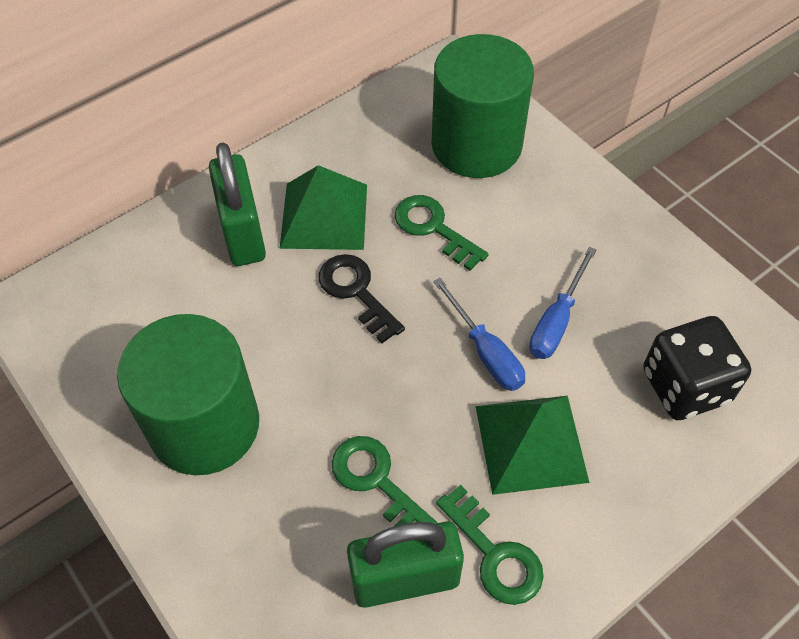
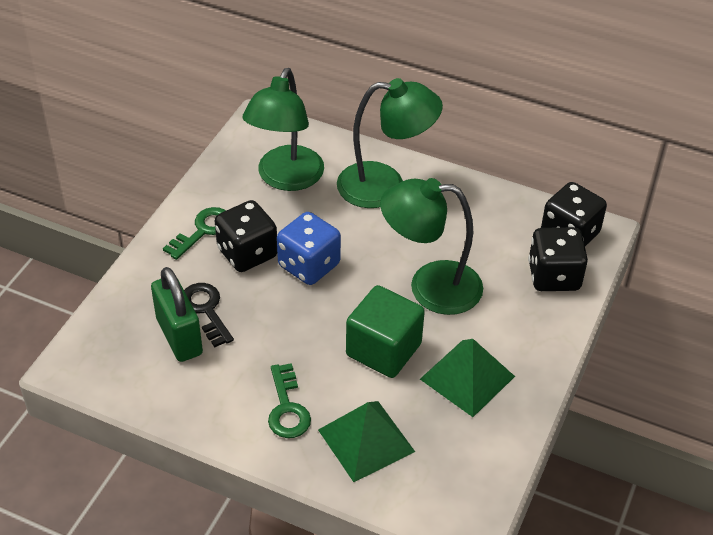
black dice: 1 -> 3
blue dice: 0 -> 1
blue screwdriver: 2 -> 0
green cube: 0 -> 1
green cylinder: 2 -> 0
green key: 3 -> 2
green lamp: 0 -> 3
green padlock: 2 -> 1

